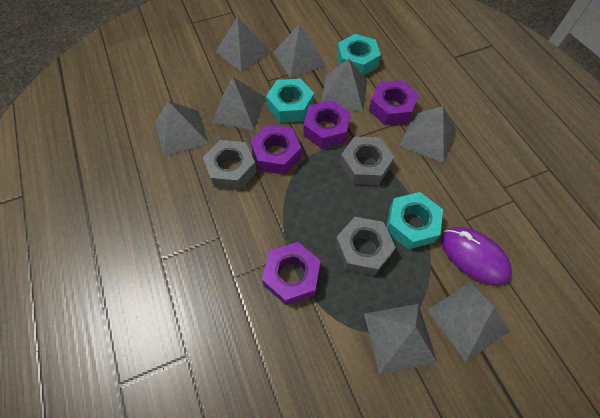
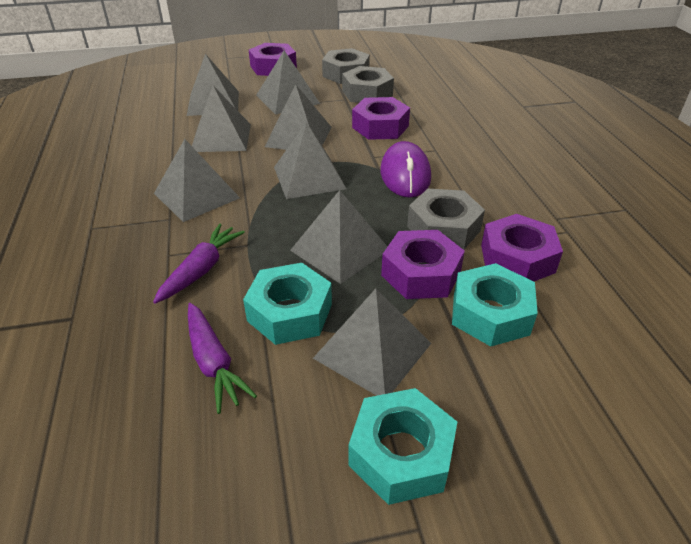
purple carrot: 0 -> 2

